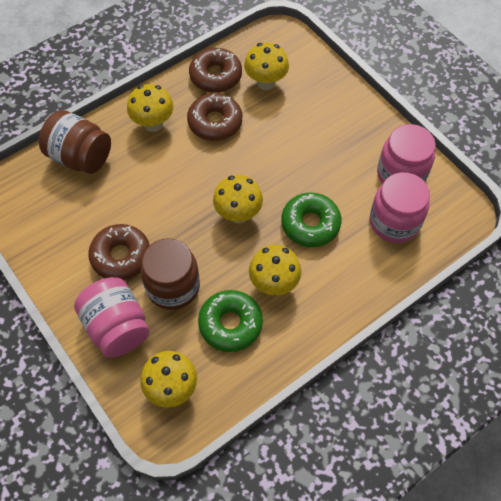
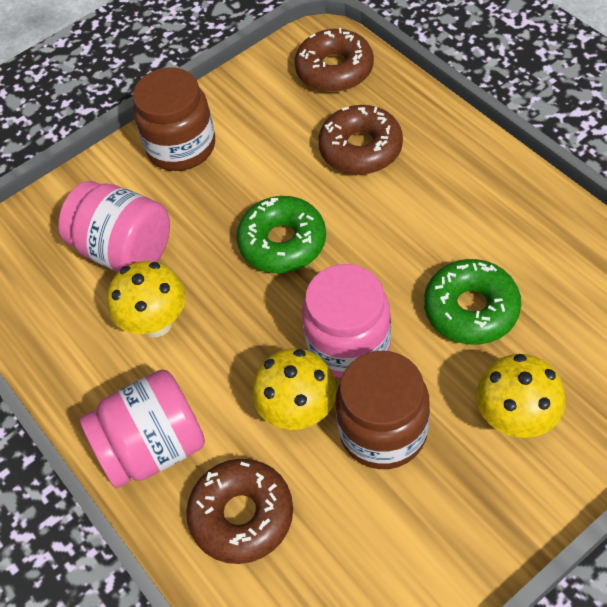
yellow mushroom: 5 -> 3

